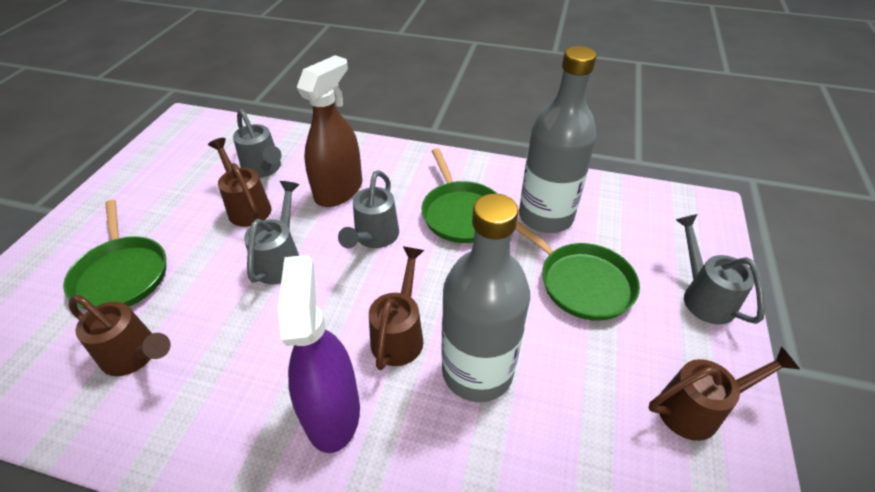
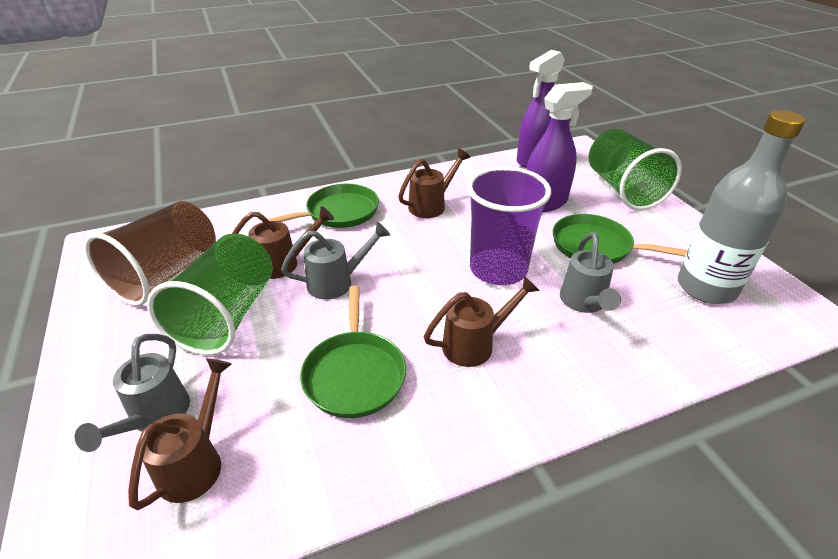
brown cup: 0 -> 1
brown spray bottle: 1 -> 0
green cup: 0 -> 2
grey bottle: 2 -> 1
grey watering can: 4 -> 3
purple cup: 0 -> 1
purple spray bottle: 1 -> 2

